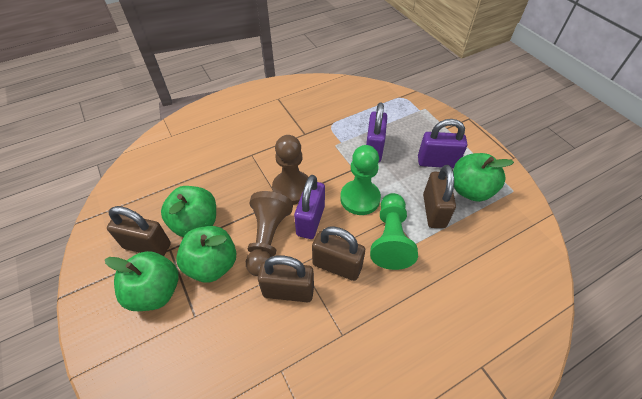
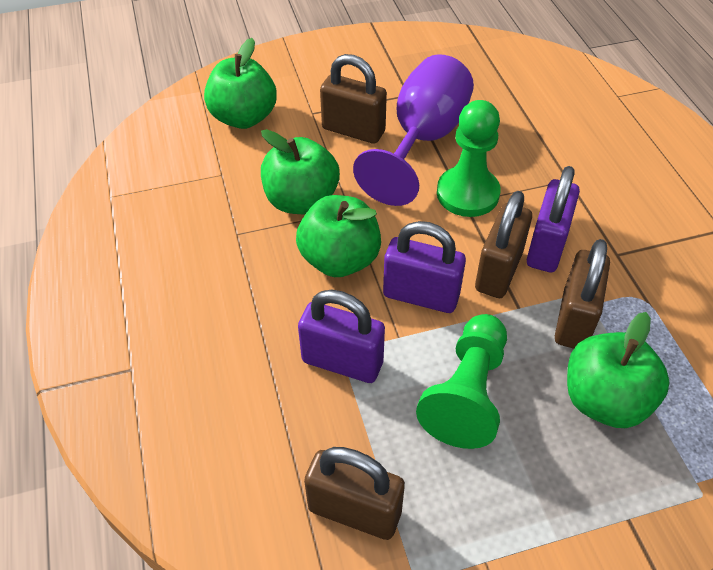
brown pawn: 2 -> 0
purple goblet: 0 -> 1

